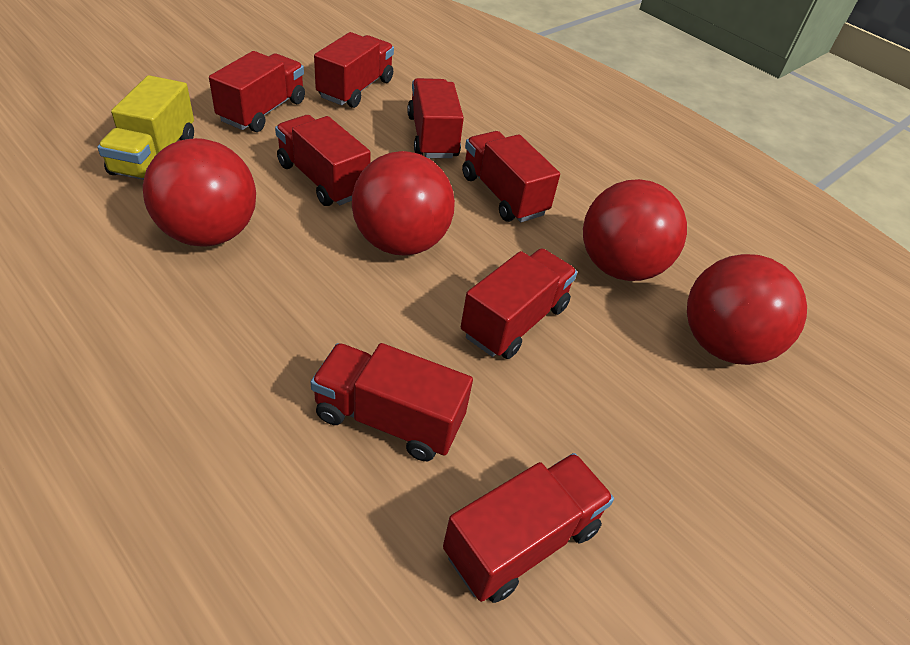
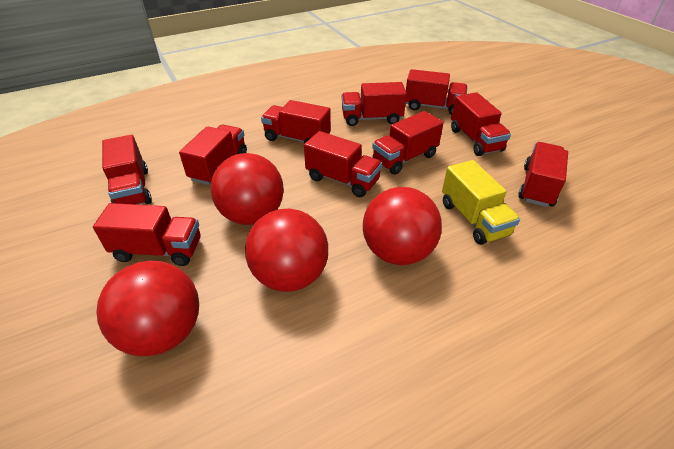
red truck: 8 -> 10

